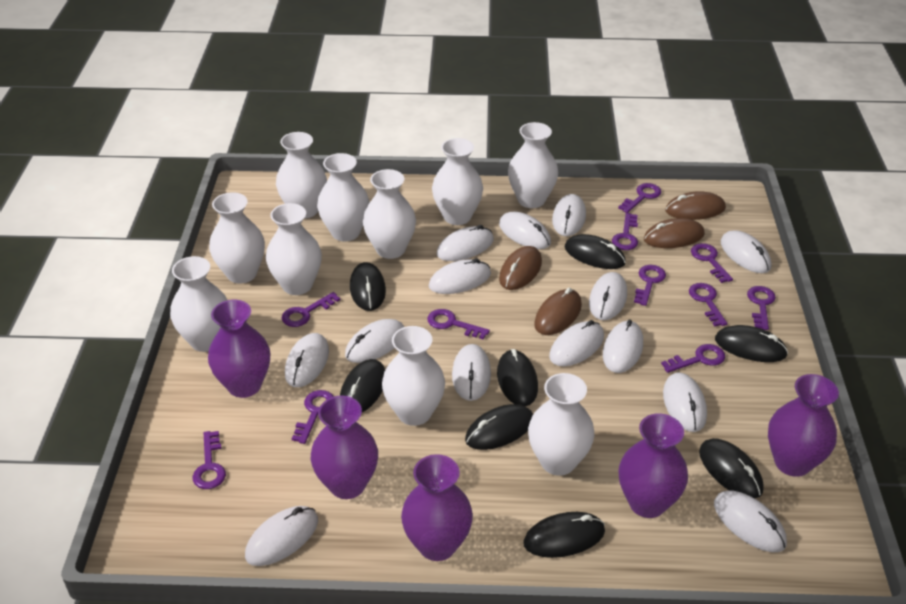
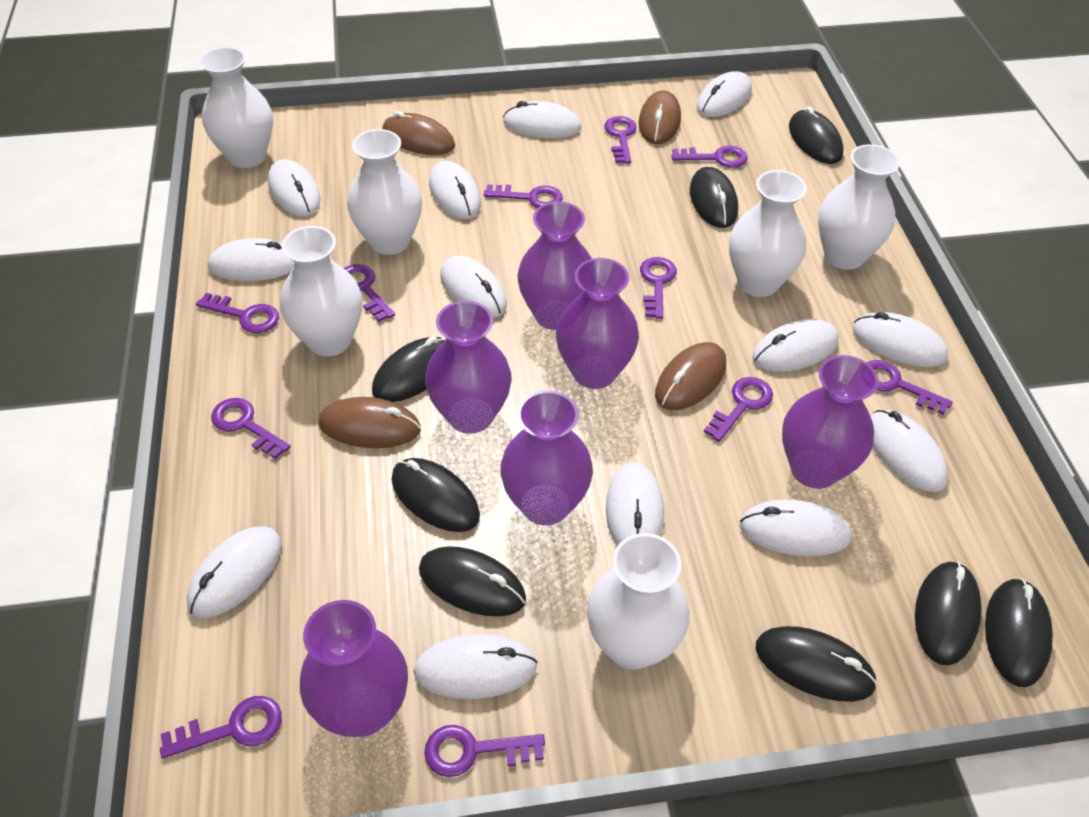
purple vase: 5 -> 6
white mouse: 14 -> 13
white vase: 10 -> 6

